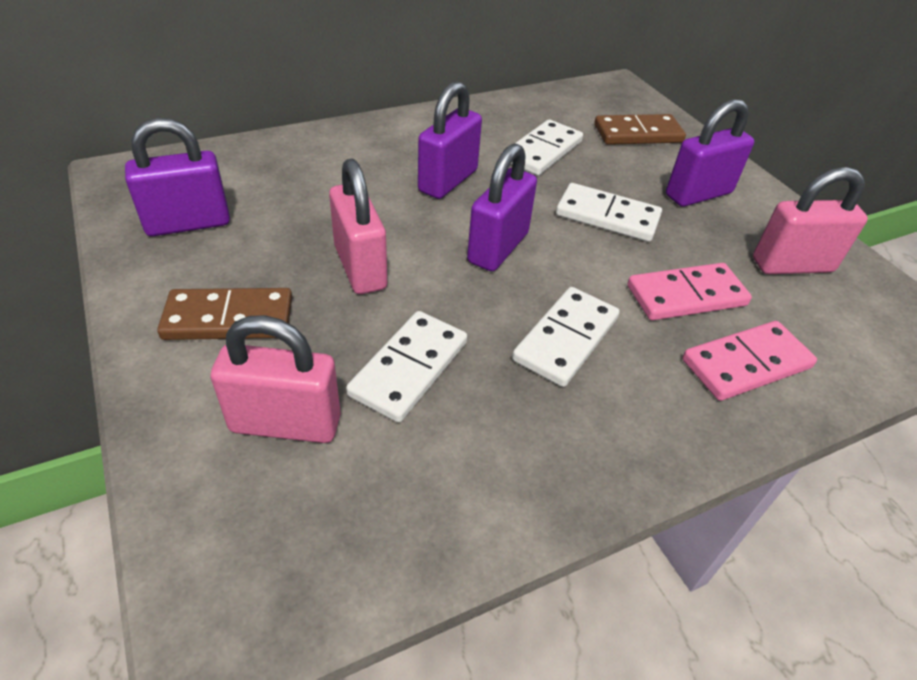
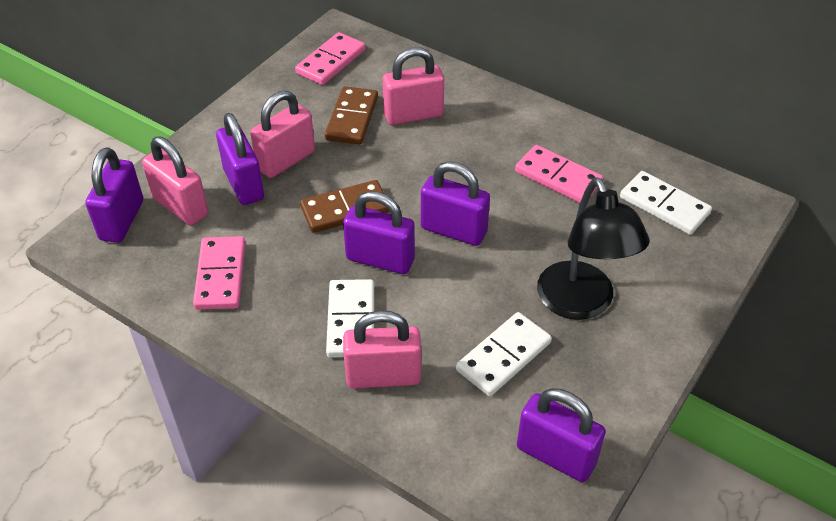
black lamp: 0 -> 1
pink domino: 2 -> 3
pink padlock: 3 -> 4
purple padlock: 4 -> 5
white domino: 4 -> 3

